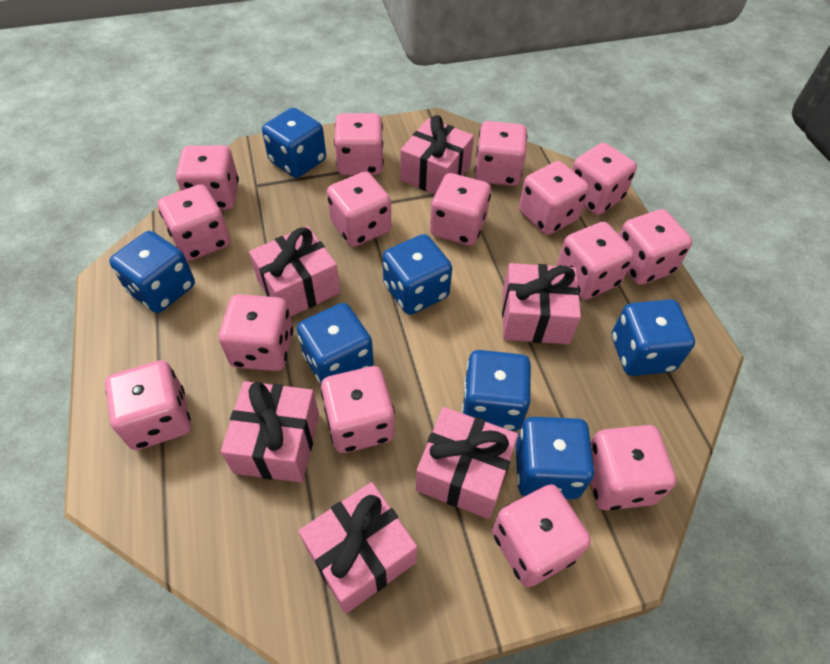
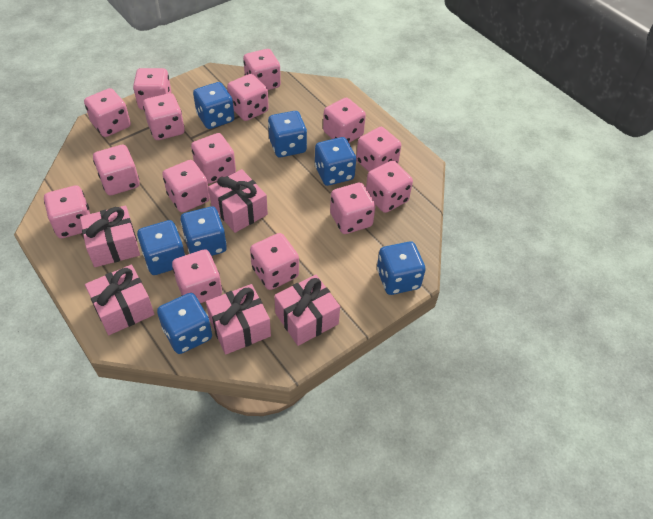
pink gift: 6 -> 5

